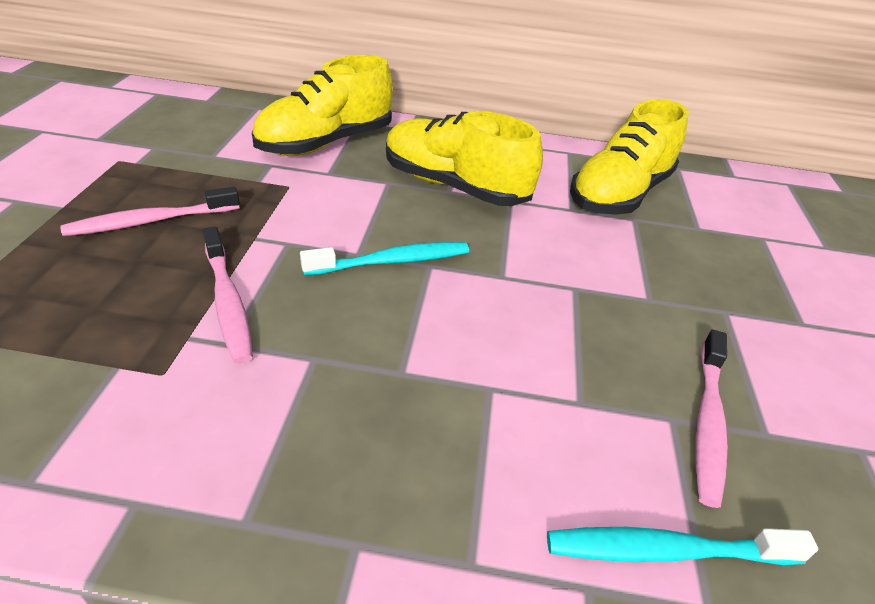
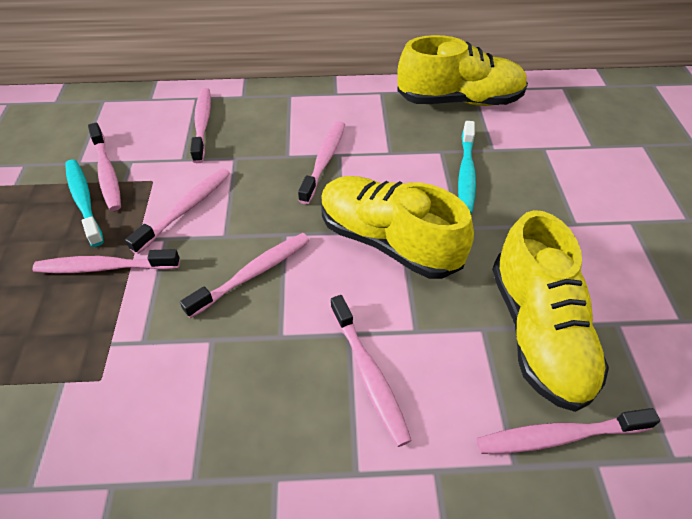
pink toothbrush: 3 -> 8

